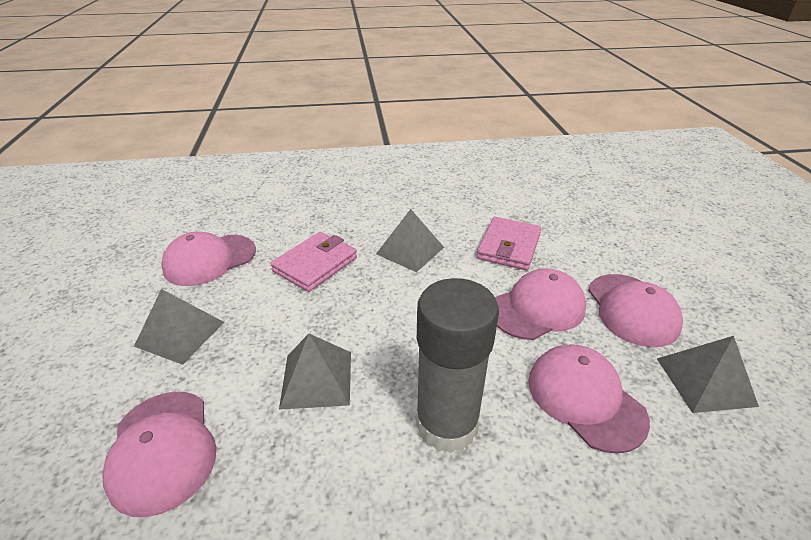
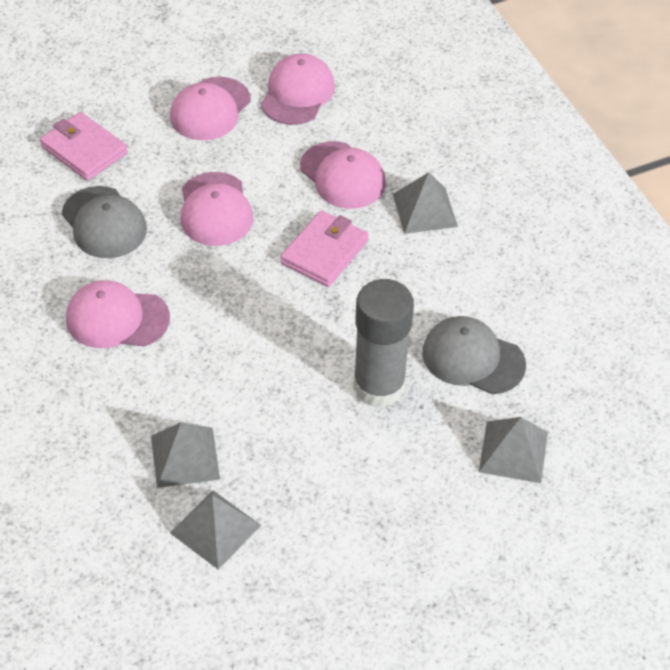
grey cap: 0 -> 2

